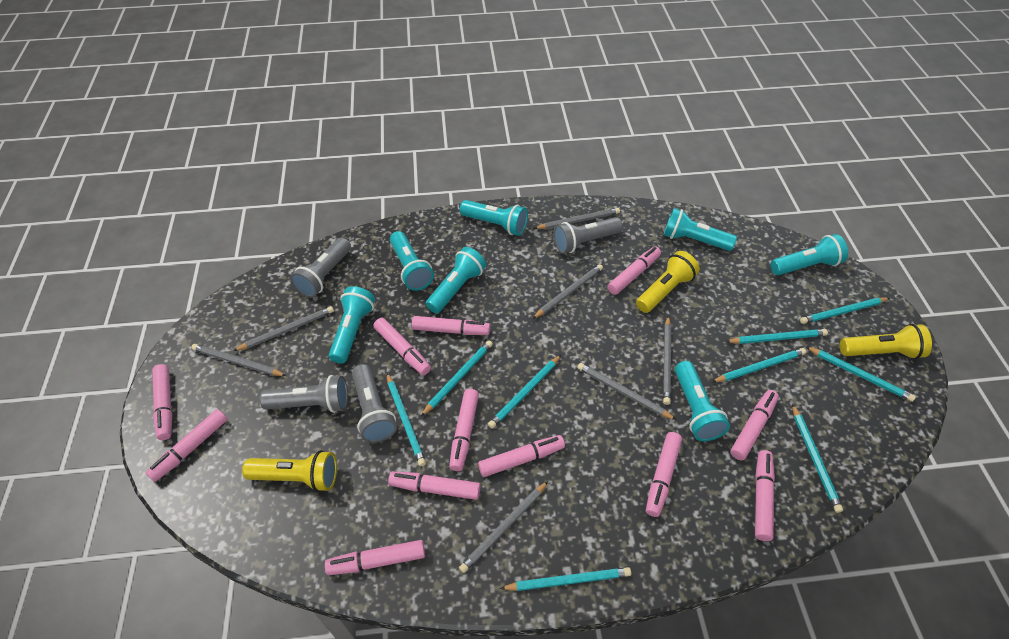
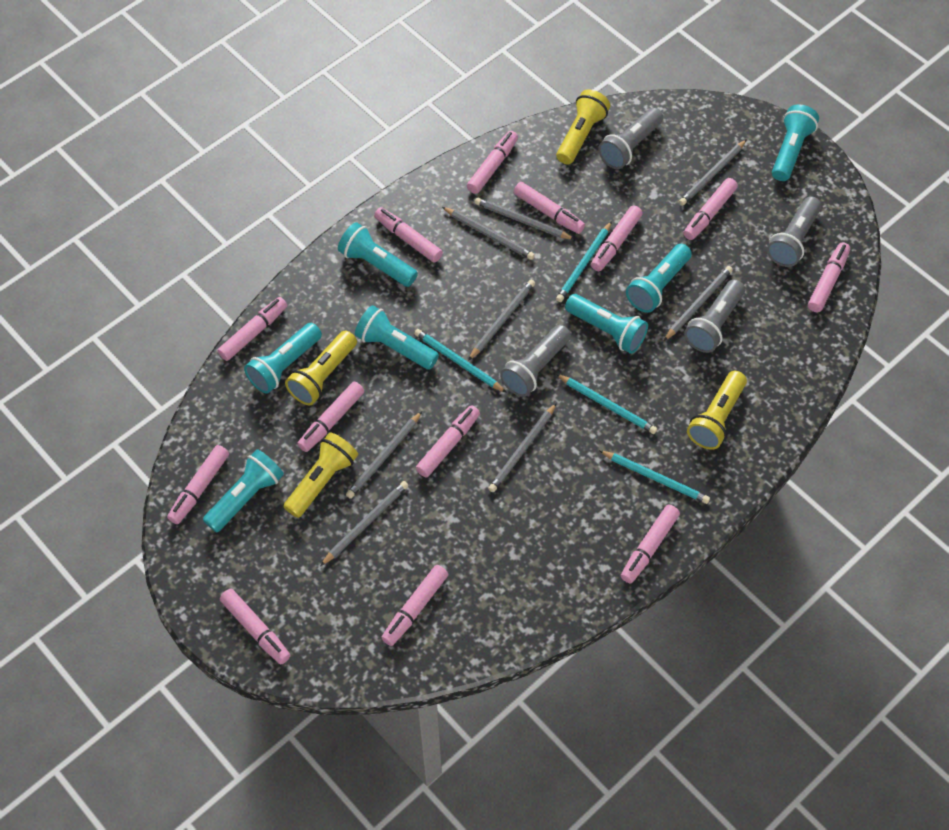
grey pencil: 7 -> 8
pink marker: 12 -> 13
turquoise pencil: 9 -> 4
yellow flashlight: 3 -> 4

